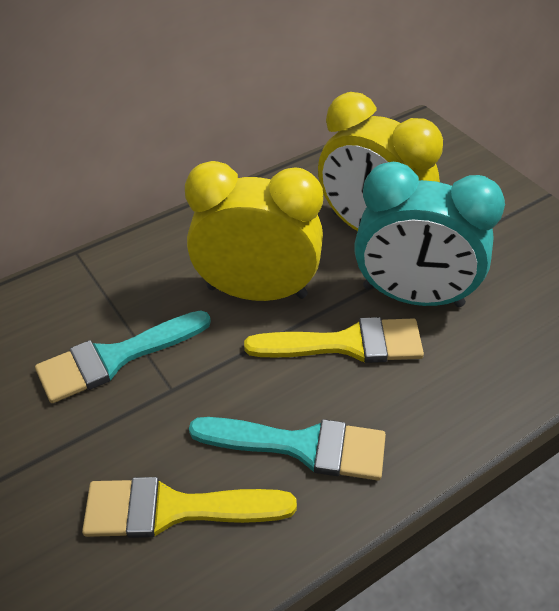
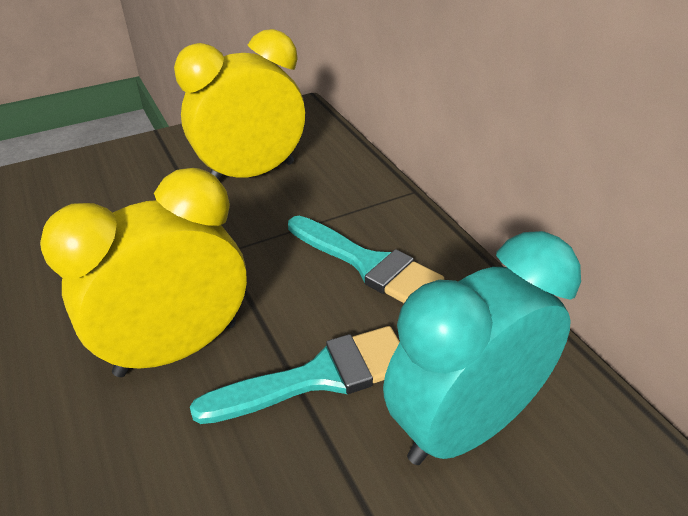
yellow brush: 2 -> 0

